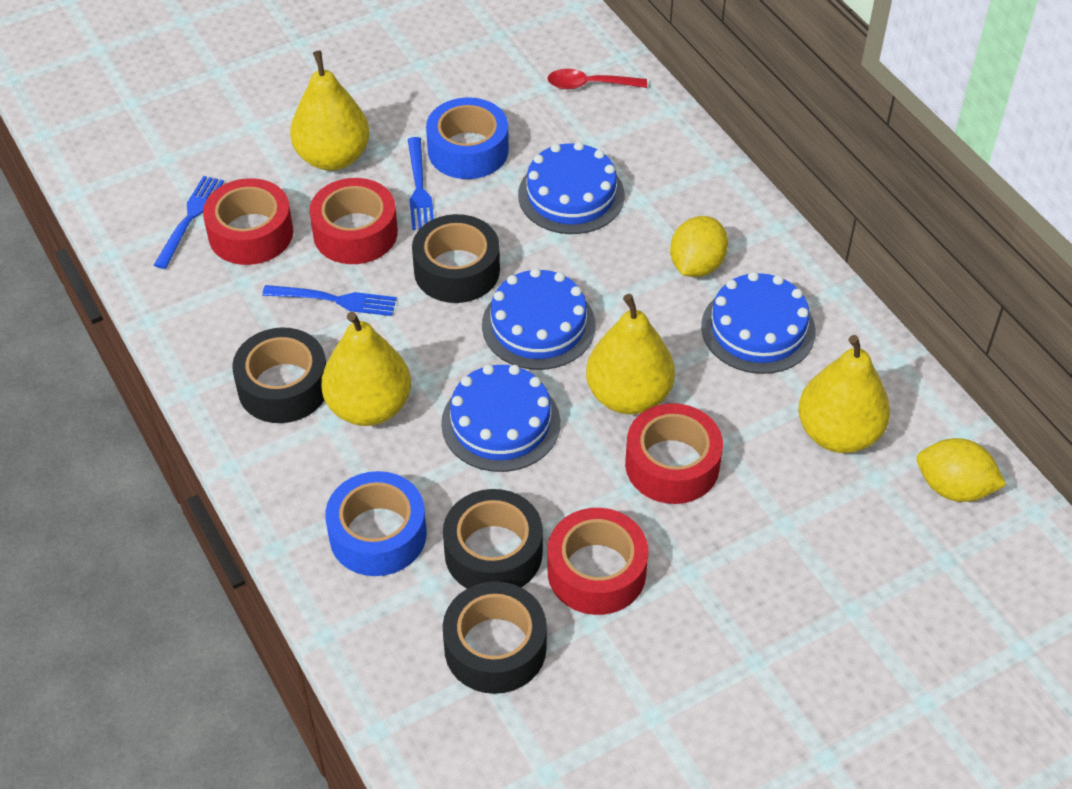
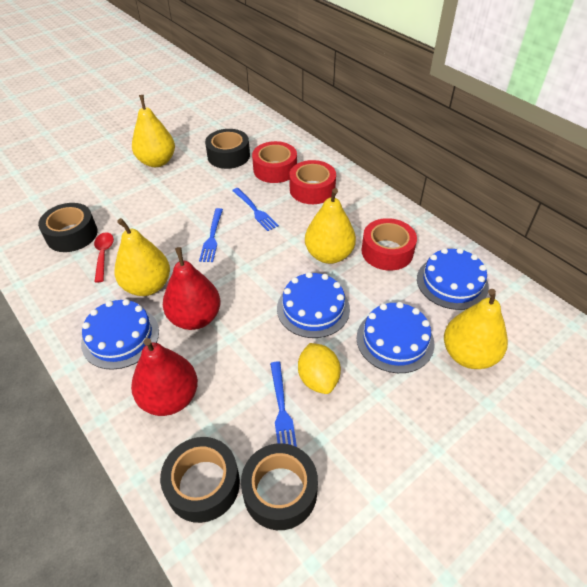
blue tape: 2 -> 0
red pear: 0 -> 2
red tape: 4 -> 3
yellow lemon: 2 -> 1

